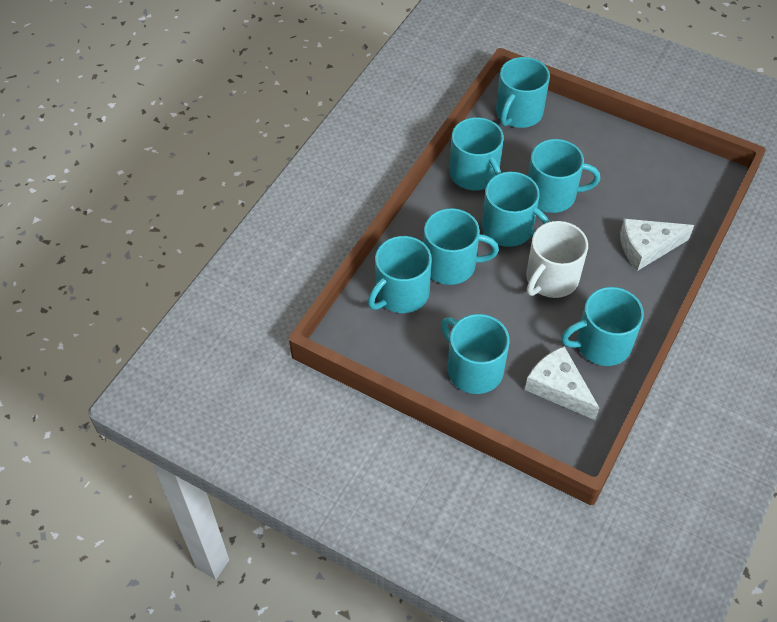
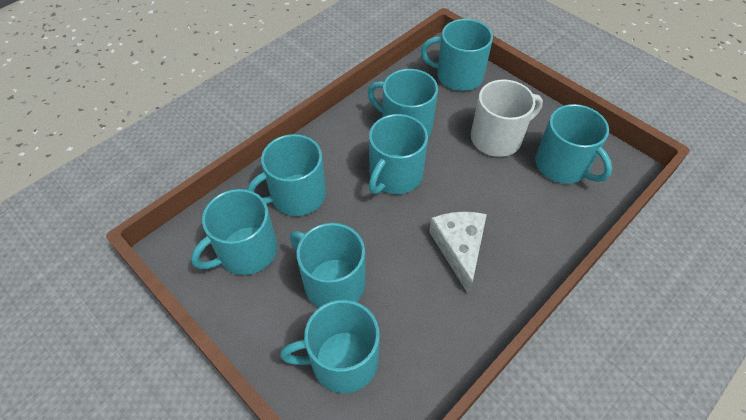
white cheese: 2 -> 1

